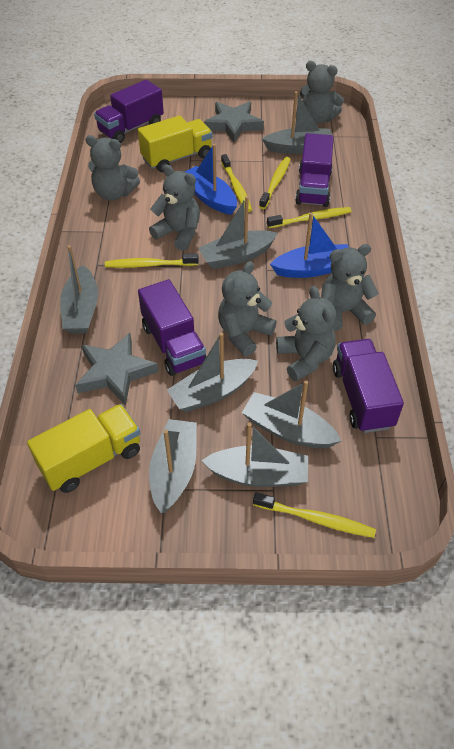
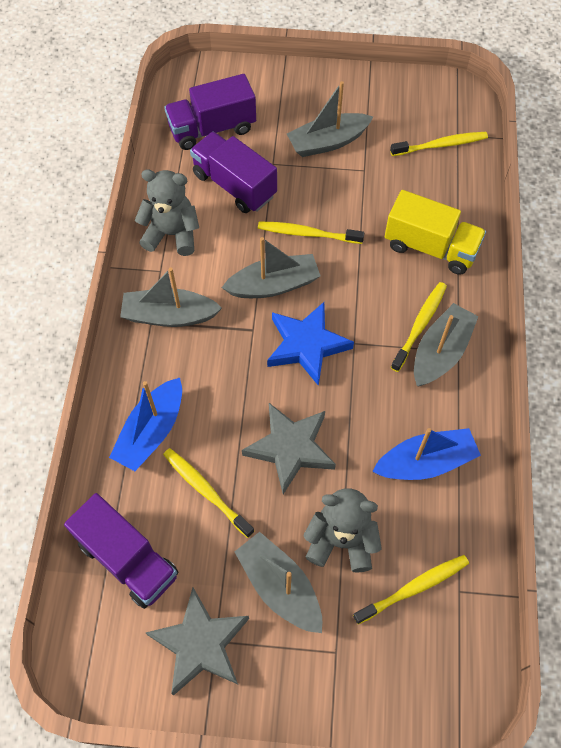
blue star: 0 -> 1
grey boat: 7 -> 5
grey teddy bear: 6 -> 2
purple truck: 4 -> 3
yellow truck: 2 -> 1

